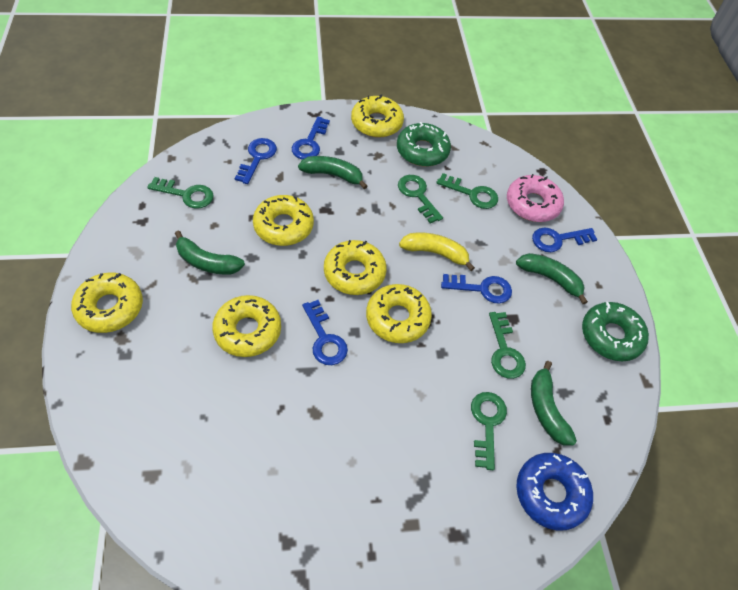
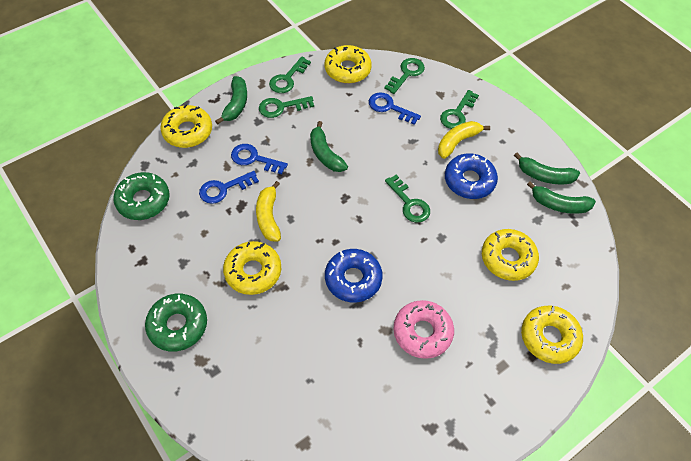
blue donut: 1 -> 2
blue key: 5 -> 3
yellow banana: 1 -> 2
yellow donut: 6 -> 5

